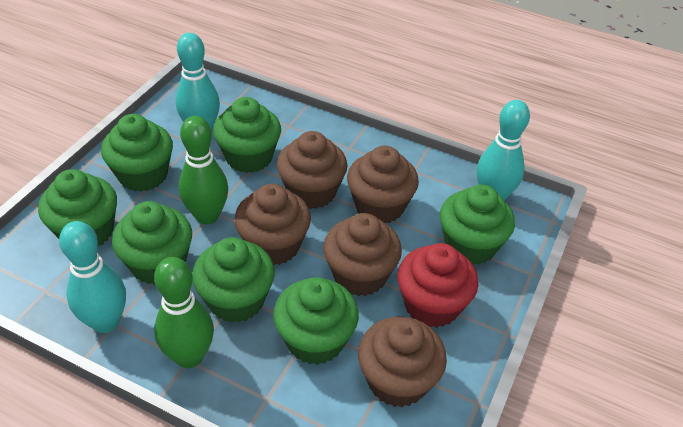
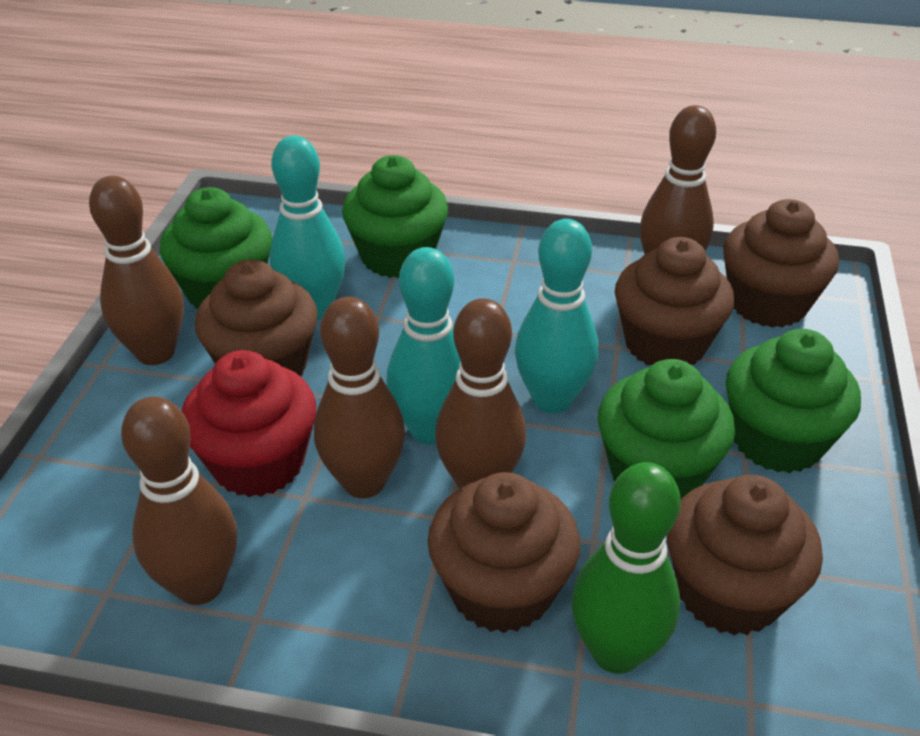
brown bowling pin: 0 -> 5
green bowling pin: 2 -> 1
green cupcake: 7 -> 4

